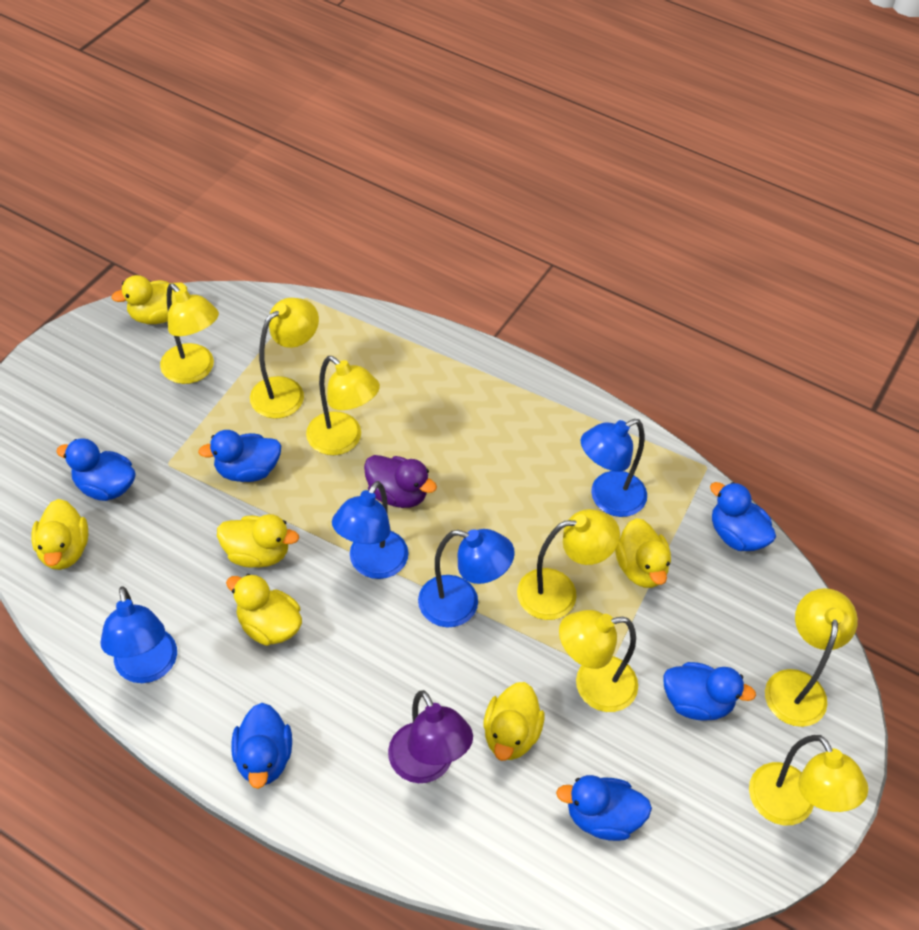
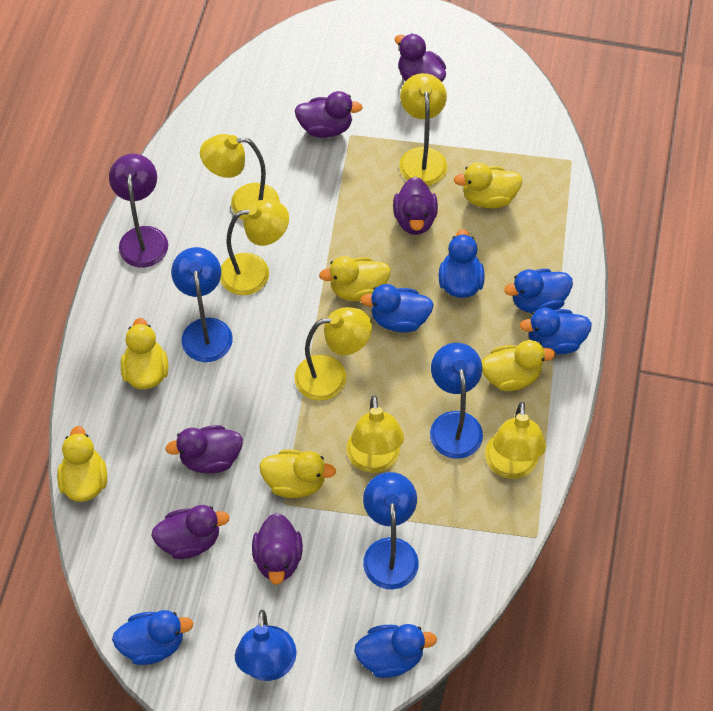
purple duck: 1 -> 6
yellow lamp: 7 -> 6

